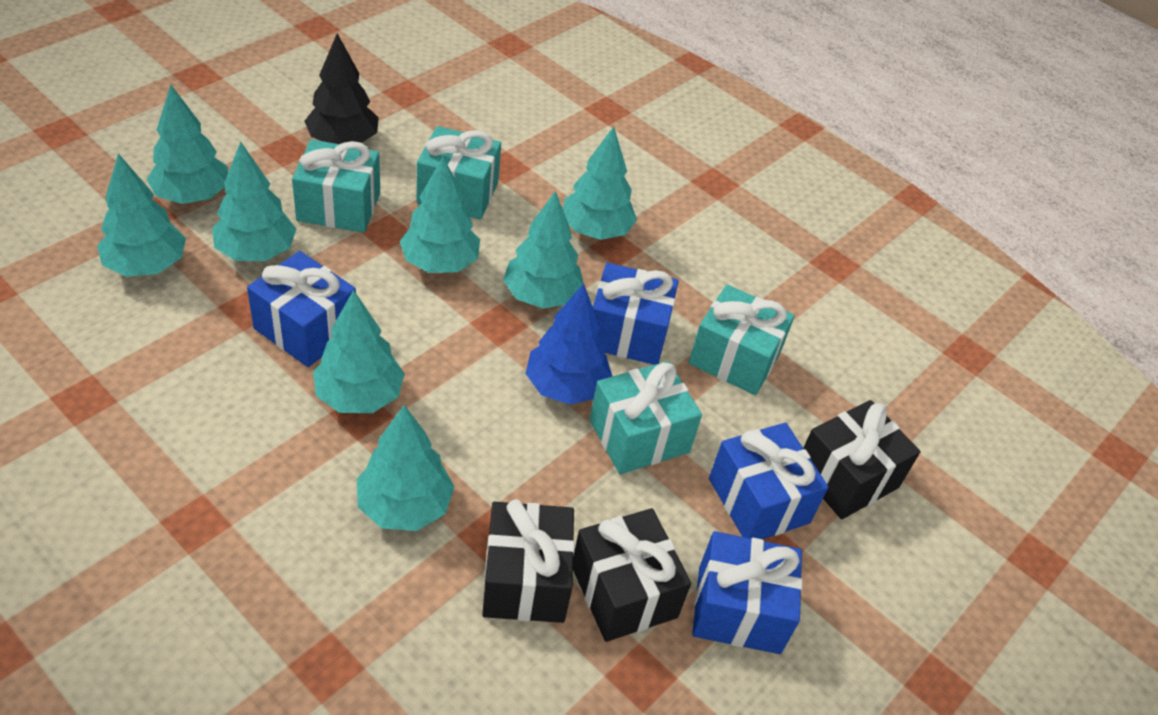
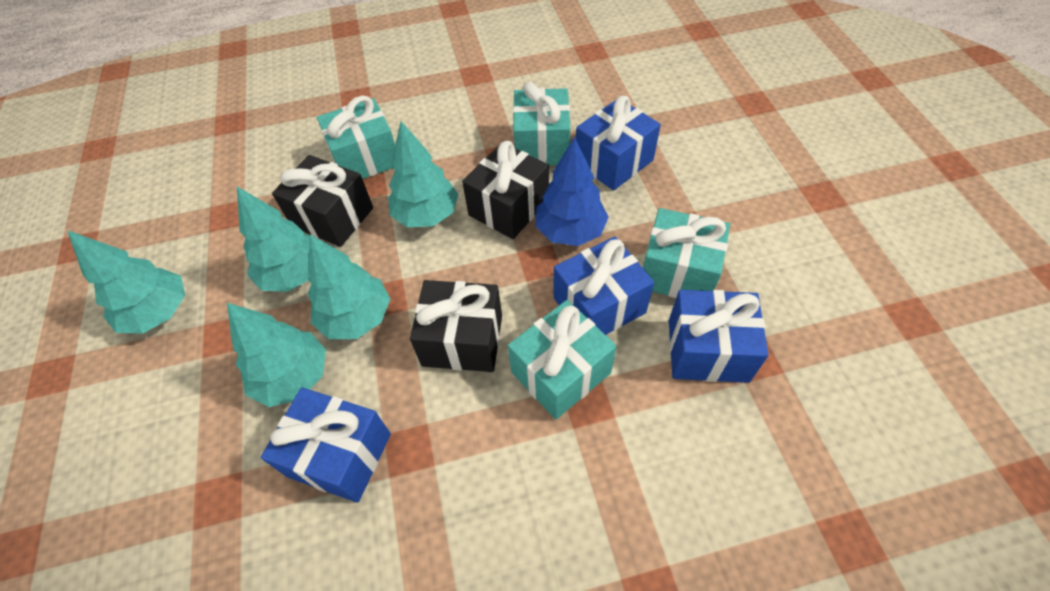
black tree: 1 -> 0
turquoise tree: 8 -> 5

